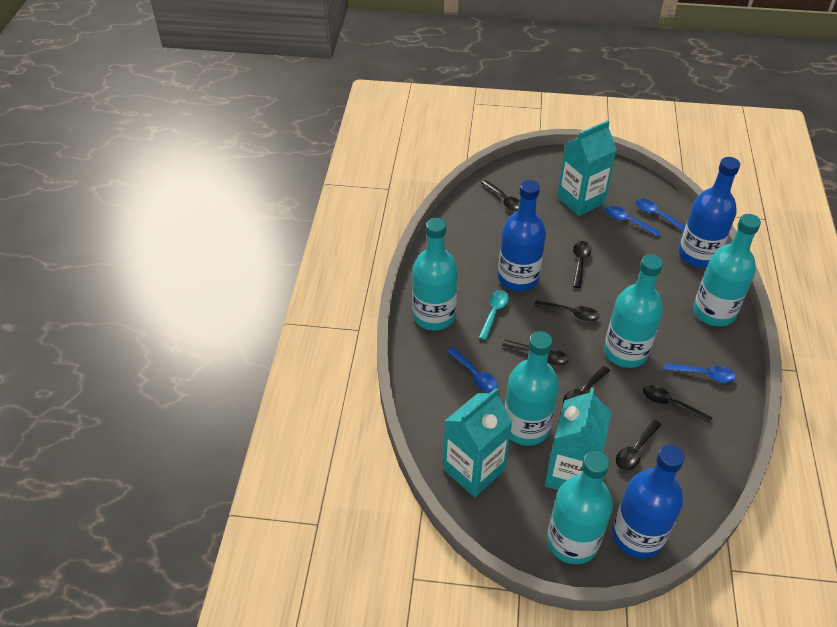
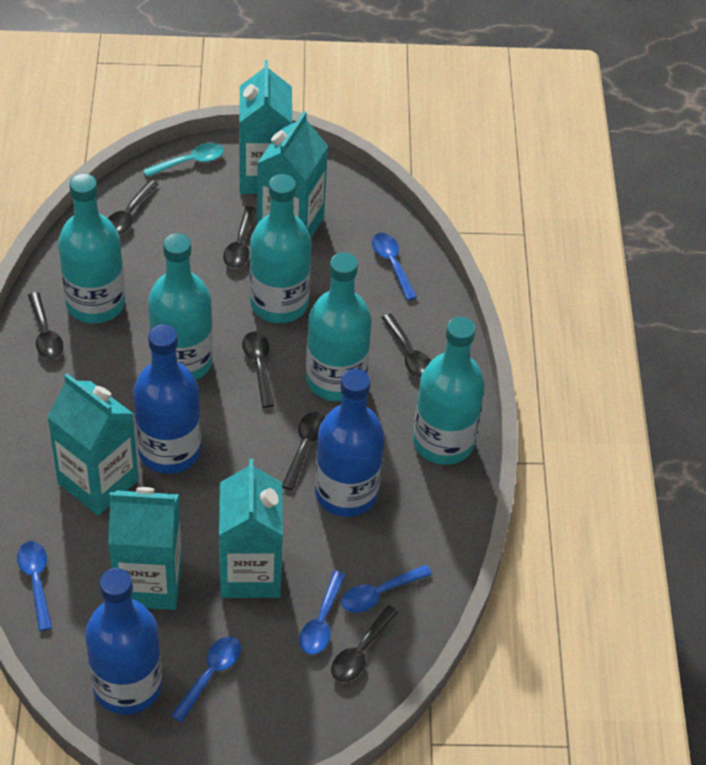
blue spoon: 4 -> 5
turquoise carton: 3 -> 5

